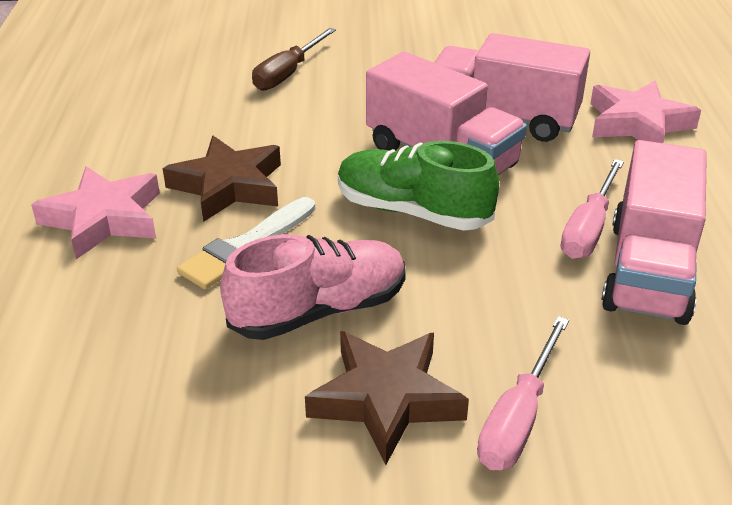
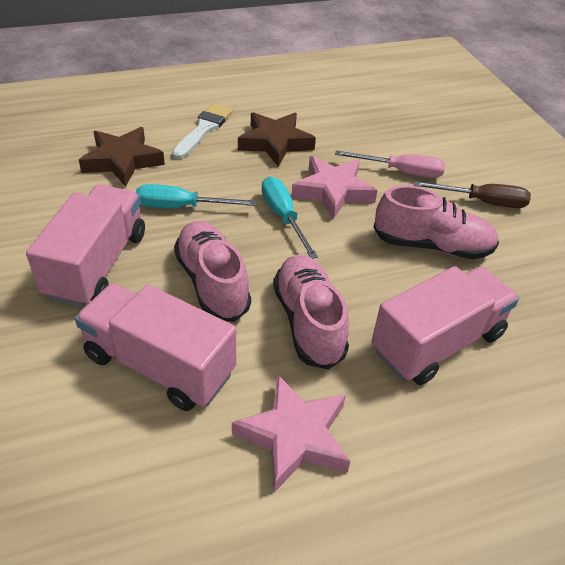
green shoe: 1 -> 0
pink screwdriver: 2 -> 1
pink shoe: 1 -> 3
turquoise screwdriver: 0 -> 2

